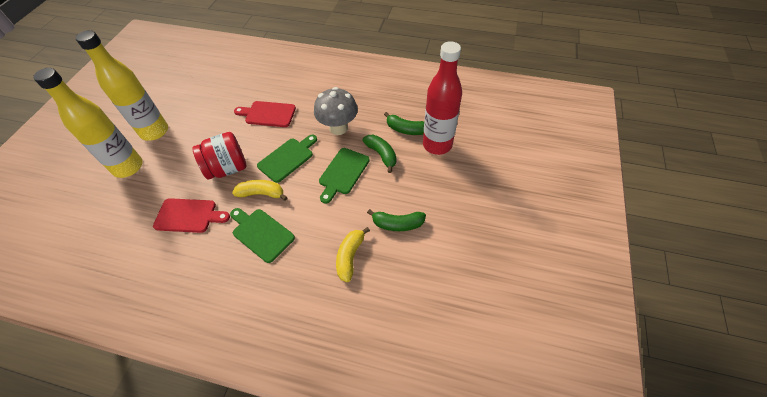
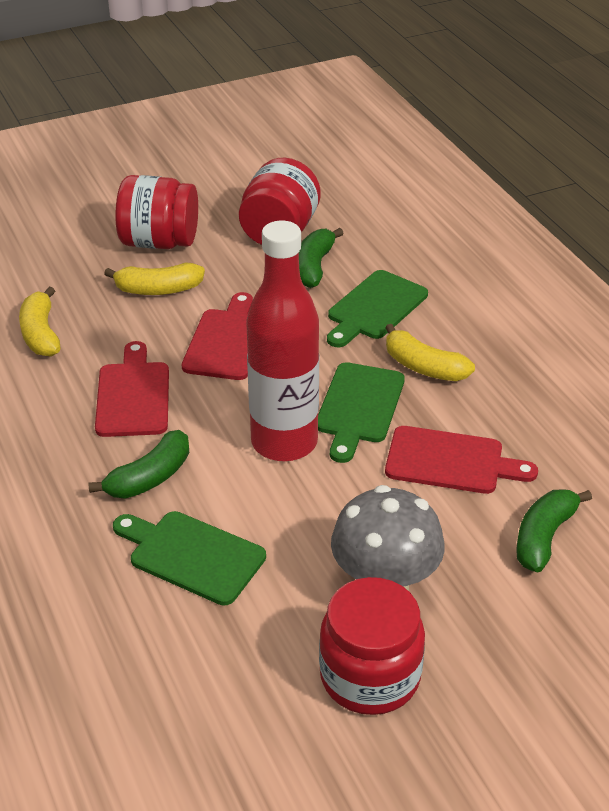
red cutting board: 2 -> 3
red jar: 1 -> 3
yellow banana: 2 -> 3
yellow bottle: 2 -> 0

